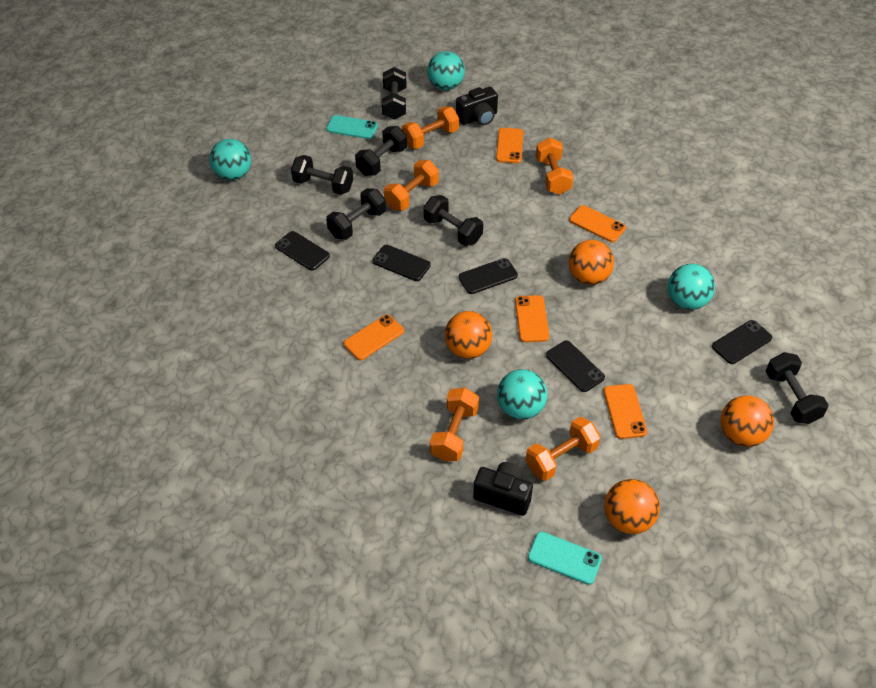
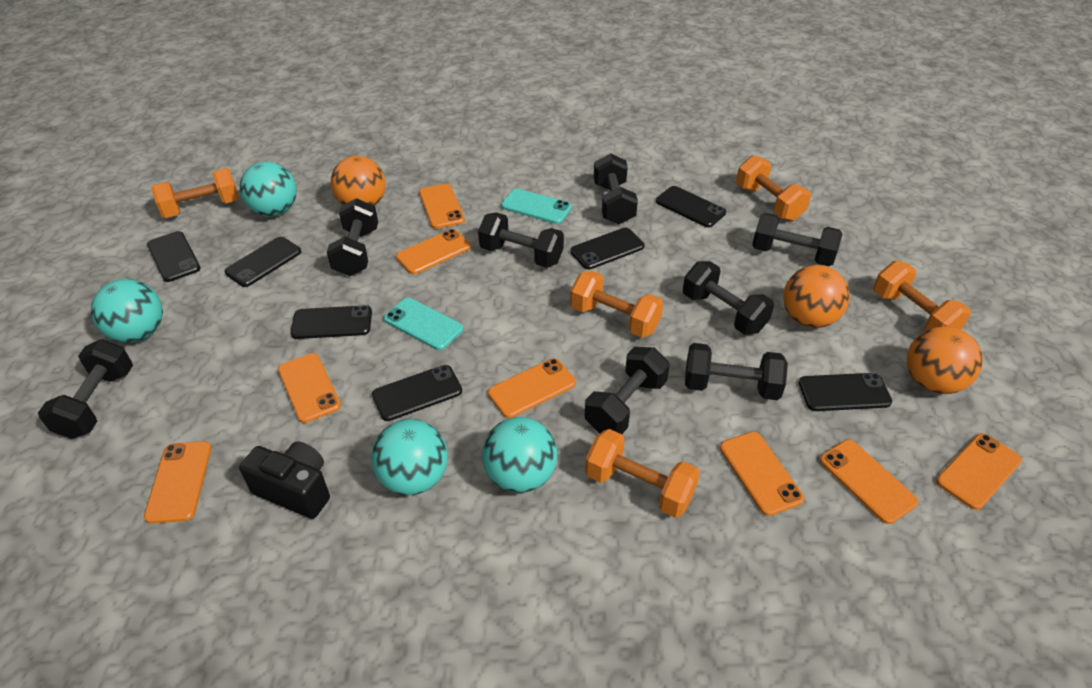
black camera: 2 -> 1
black dumbbell: 6 -> 8
black phone: 5 -> 7
orange ball: 4 -> 3
orange phone: 5 -> 8

